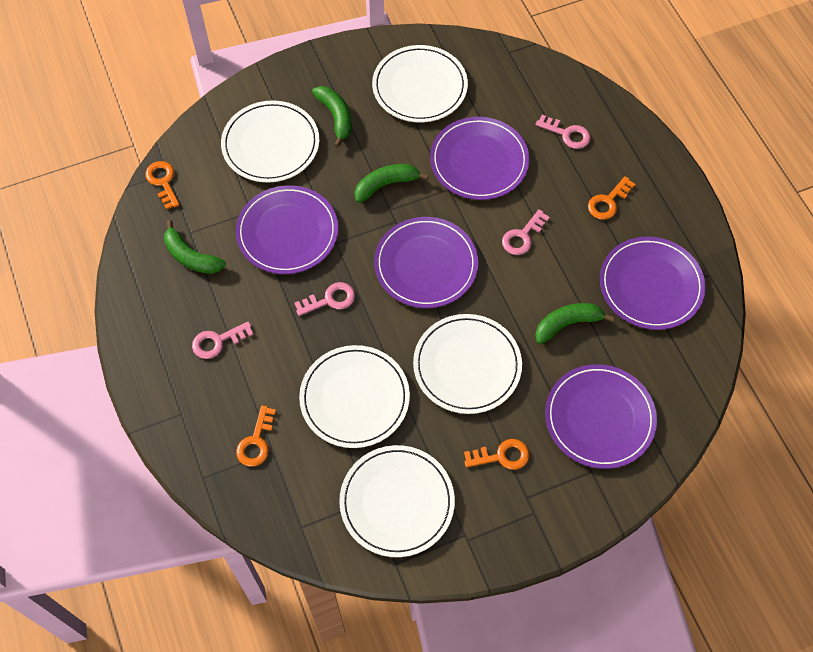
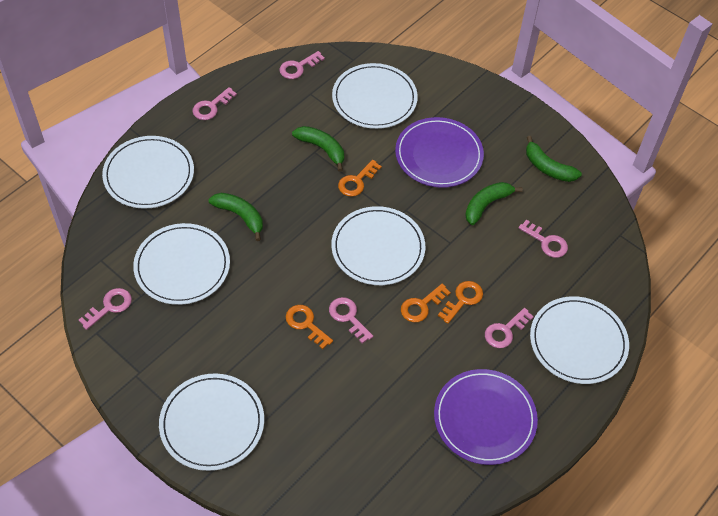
pink key: 4 -> 6
purple plate: 5 -> 2
white plate: 5 -> 6

